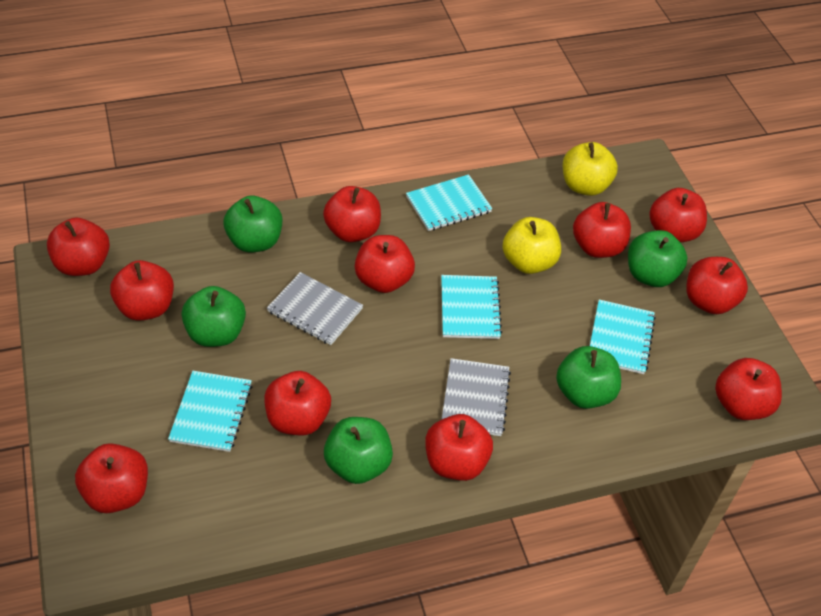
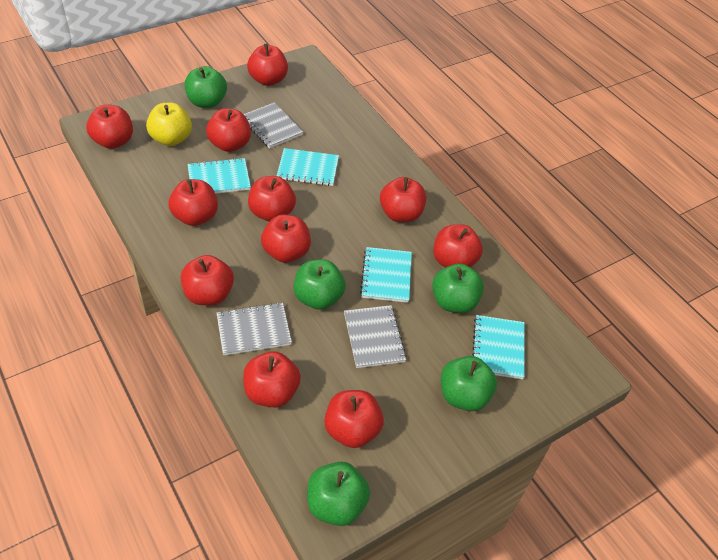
grey notebook: 2 -> 3
yellow apple: 2 -> 1

